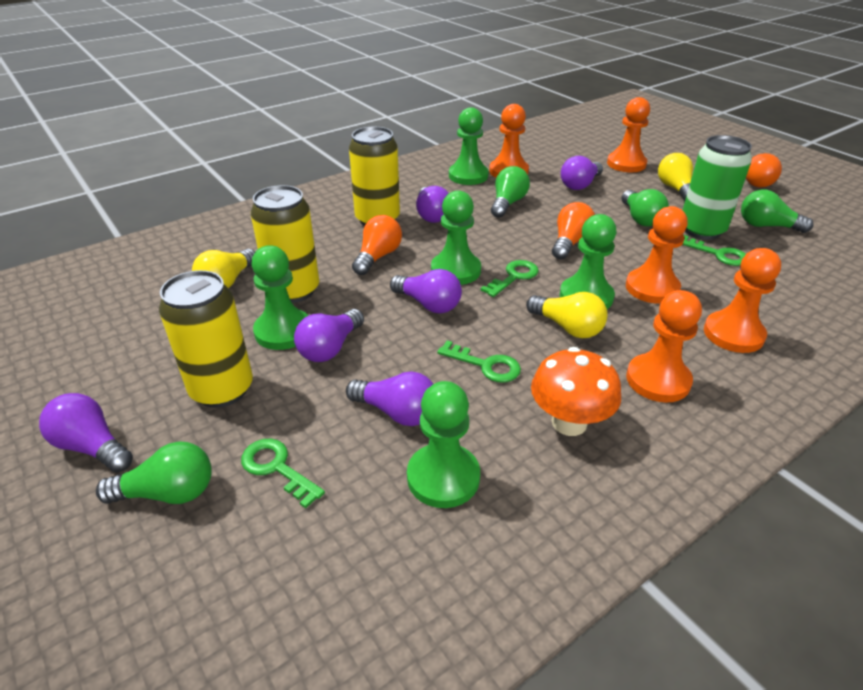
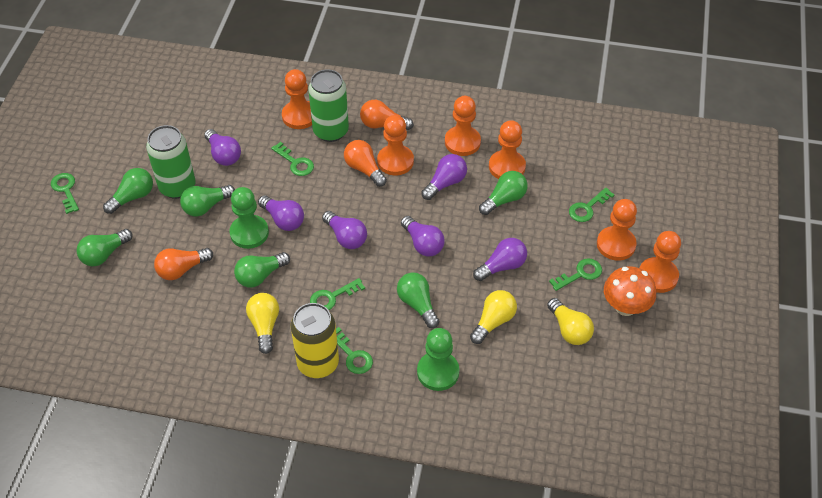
green can: 1 -> 2
green key: 4 -> 6
green light bulb: 4 -> 6
green pawn: 5 -> 2
orange pawn: 5 -> 6
yellow can: 3 -> 1

